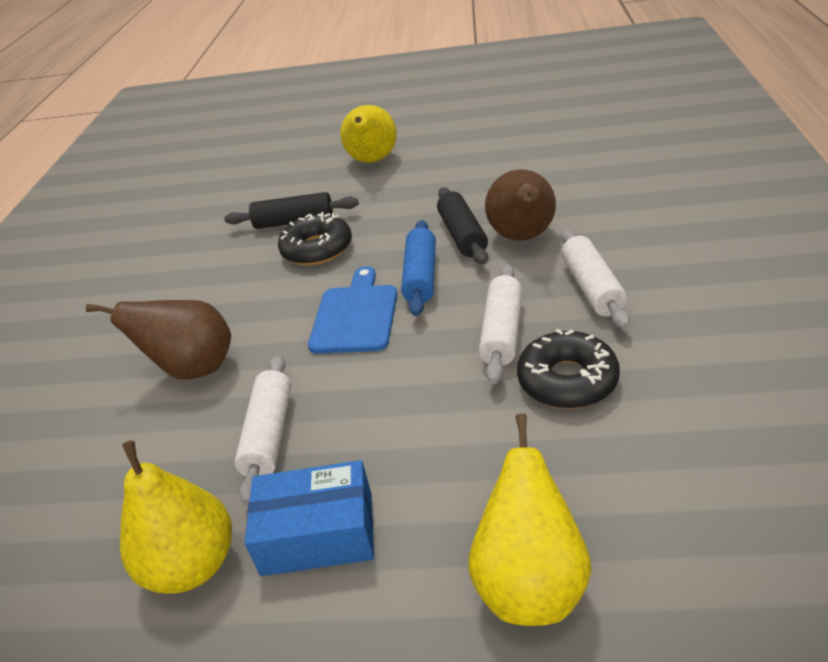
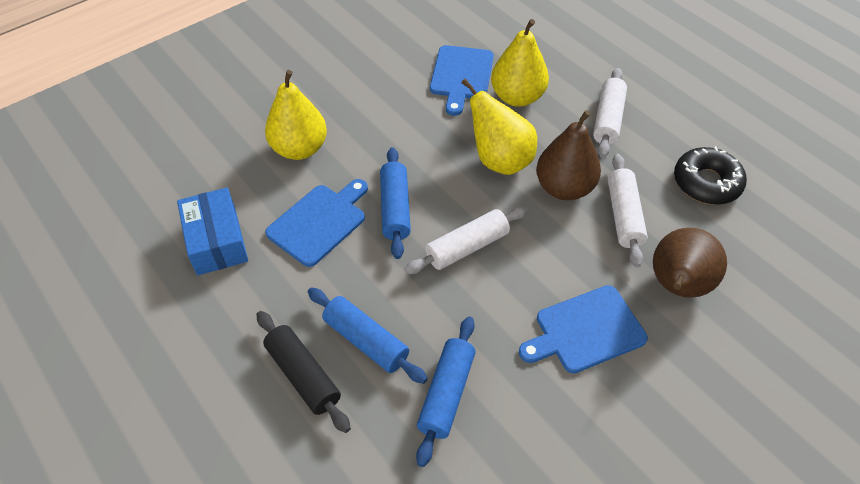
black donut: 2 -> 1
black rolling pin: 2 -> 1
blue cutting board: 1 -> 3
blue rolling pin: 1 -> 3

